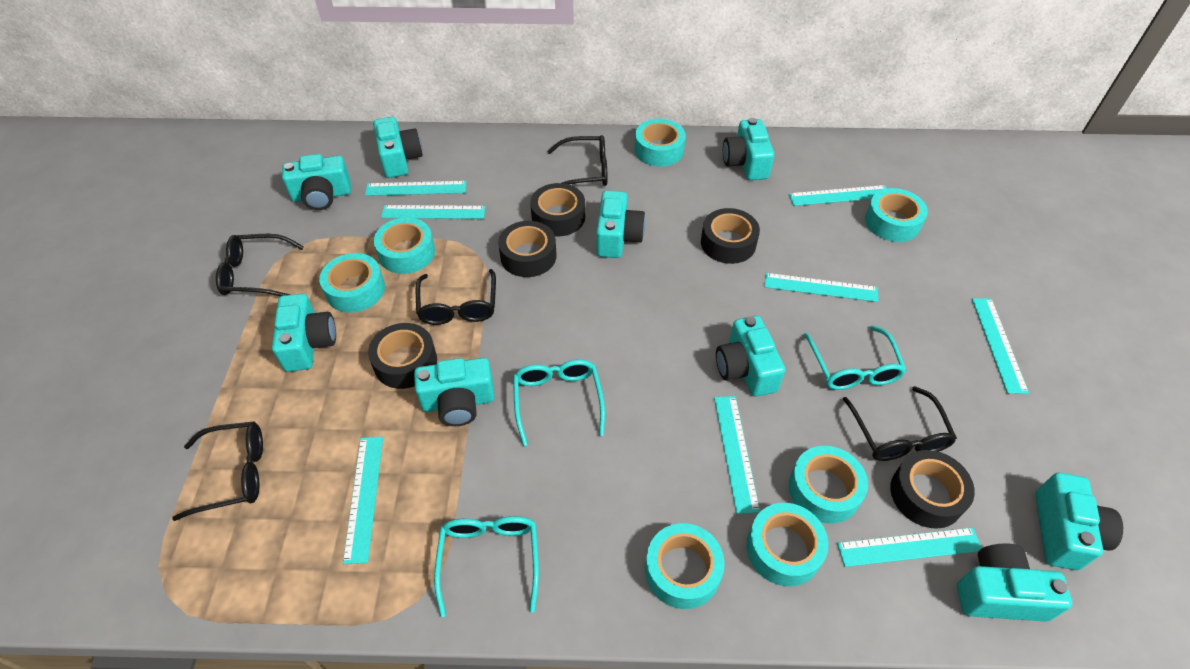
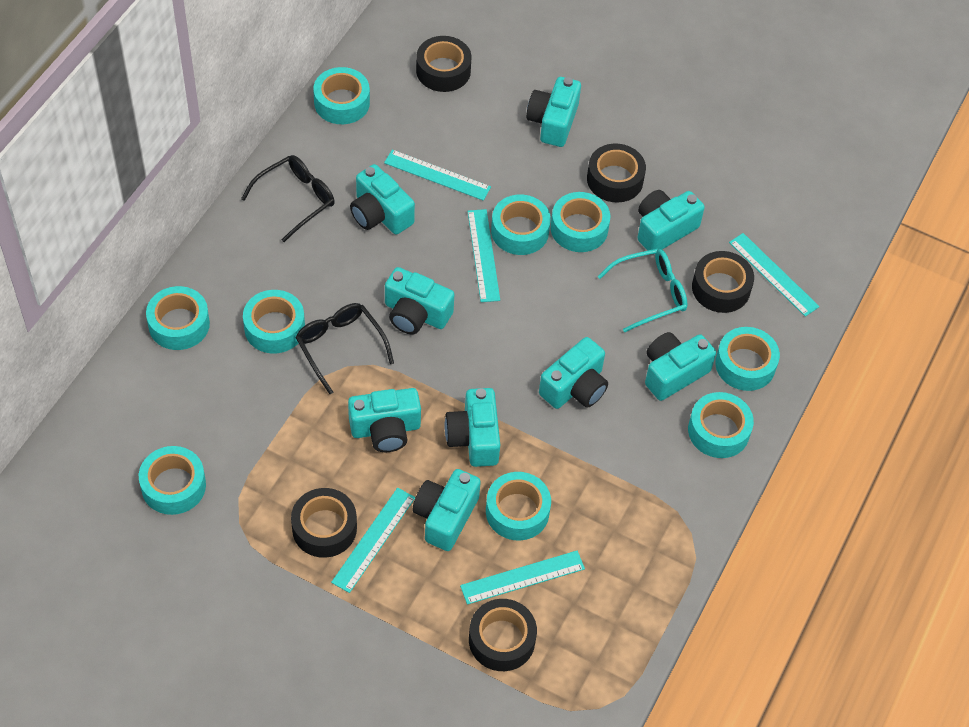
black glasses: 5 -> 2
turquoise glasses: 3 -> 1
turquoise ruler: 8 -> 5
turquoise tape: 7 -> 9

